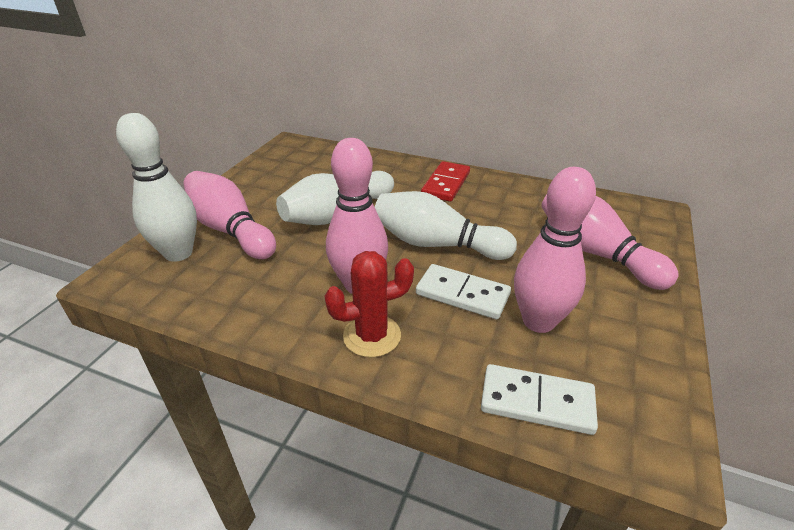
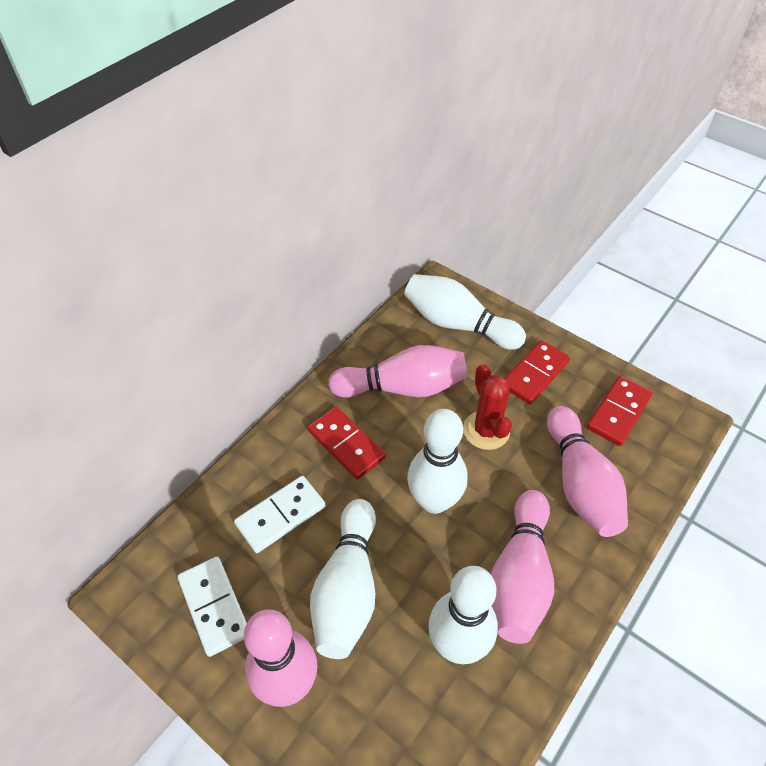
red domino: 1 -> 3
white bowling pin: 3 -> 4

